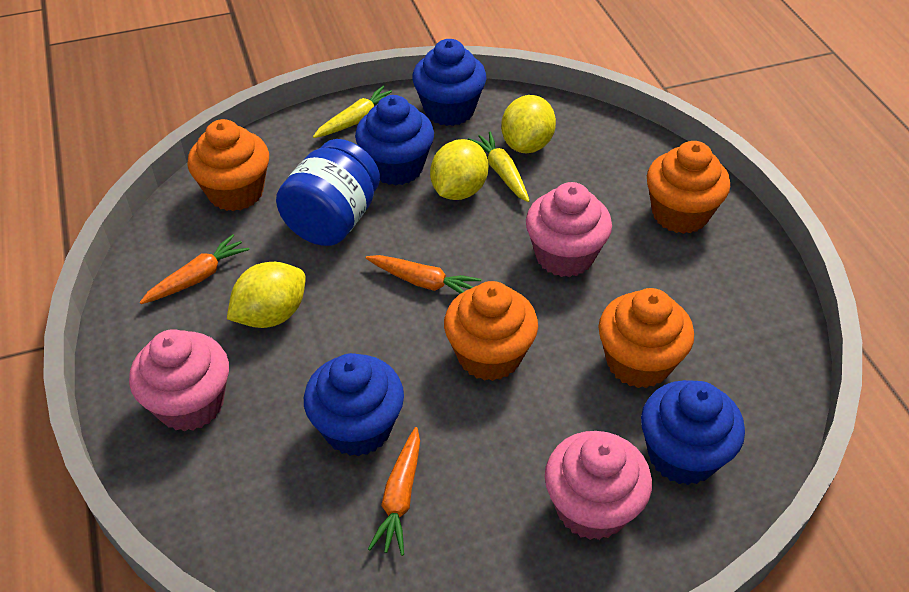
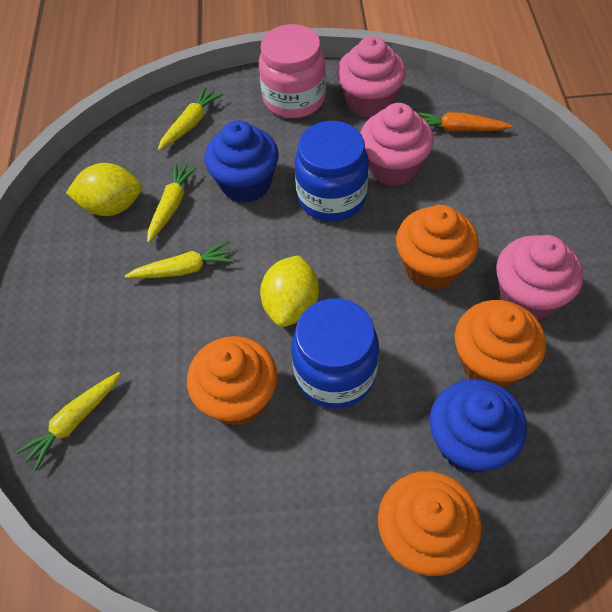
blue cupcake: 4 -> 2
blue jar: 1 -> 2
orange carrot: 3 -> 1
pink jar: 0 -> 1
yellow carrot: 2 -> 4
yellow lemon: 3 -> 2

